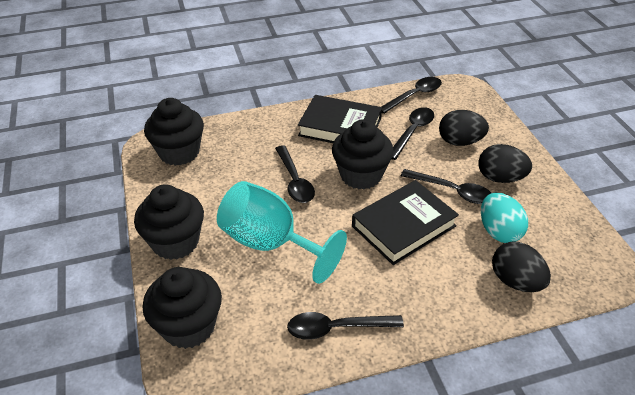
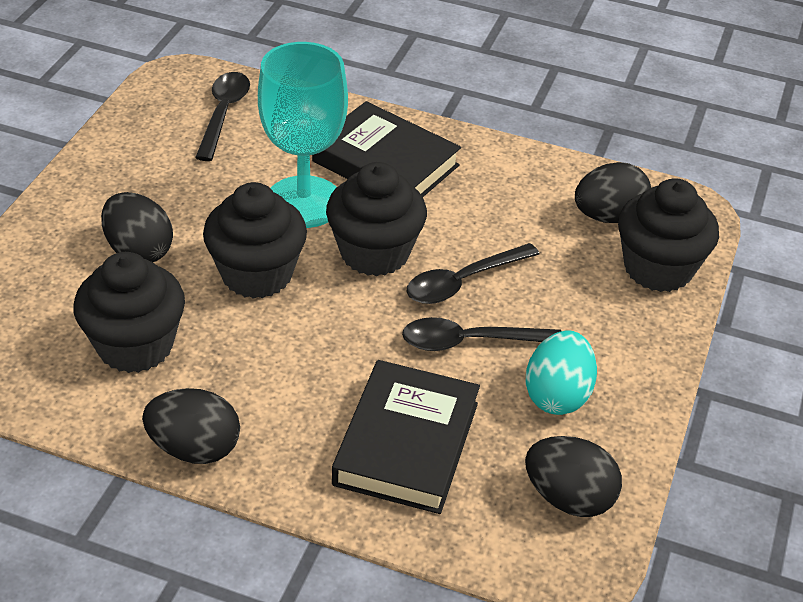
black egg: 3 -> 4
black spoon: 5 -> 3

